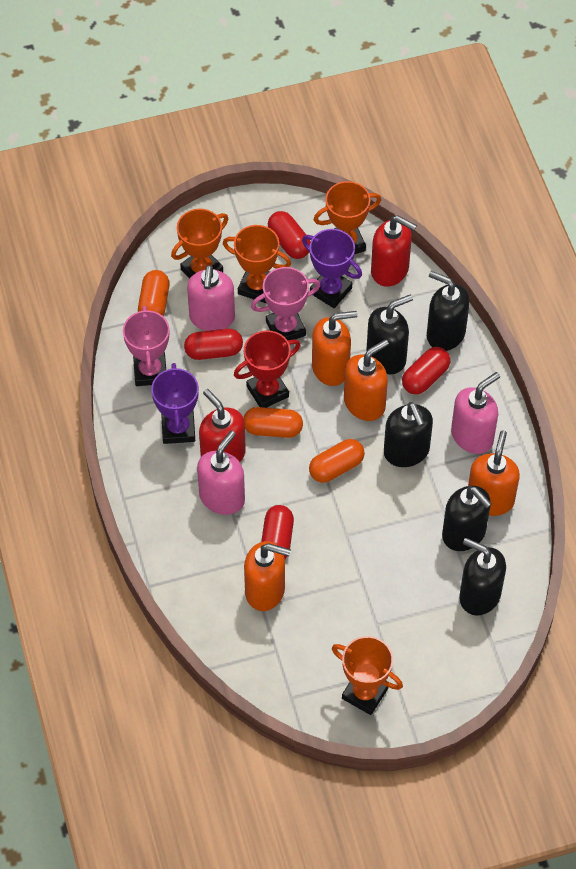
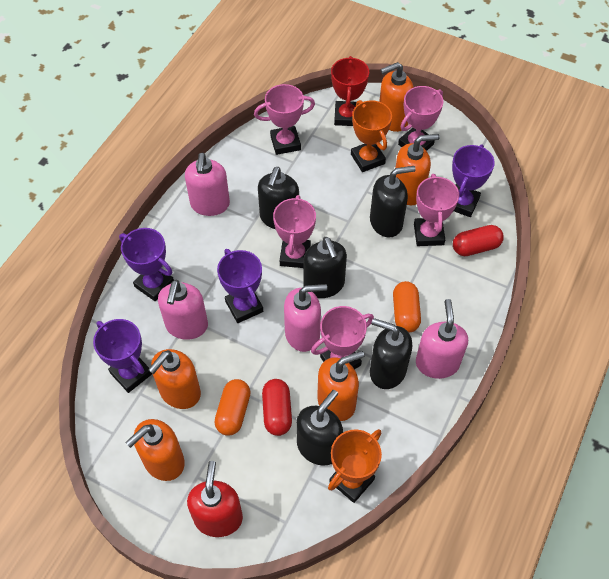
orange capsule: 3 -> 2
orange soap dispenser: 4 -> 5
orange trophy: 4 -> 2
pink soap dispenser: 3 -> 4
pink trophy: 2 -> 5
purple trophy: 2 -> 4
red capsule: 4 -> 2
red soap dispenser: 2 -> 1

